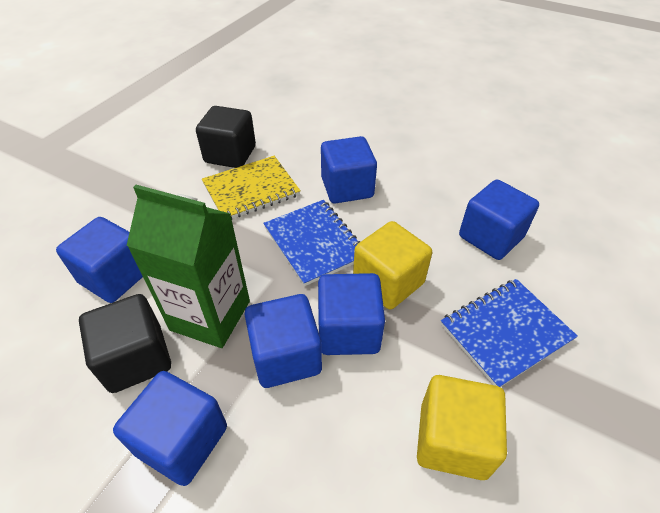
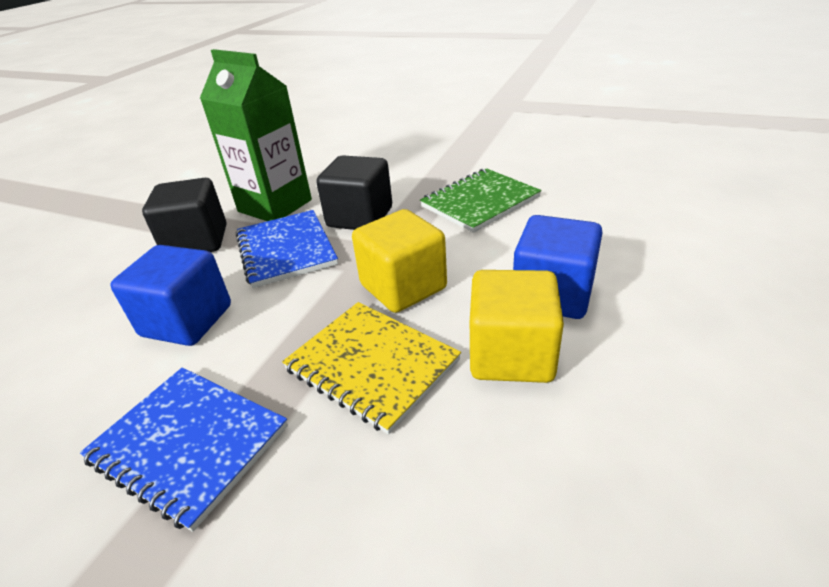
blue cube: 6 -> 2
green notebook: 0 -> 1

